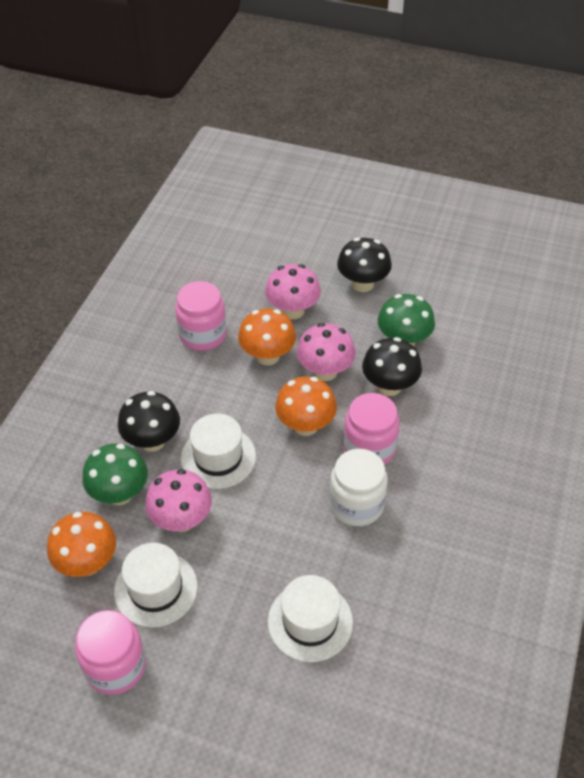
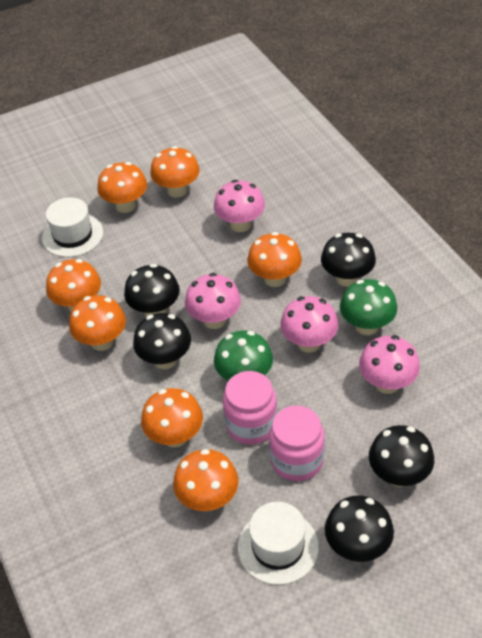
black mushroom: 3 -> 5
orange mushroom: 3 -> 7
pink jar: 3 -> 2
pink mushroom: 3 -> 4
white hat: 3 -> 2
white jar: 1 -> 0

